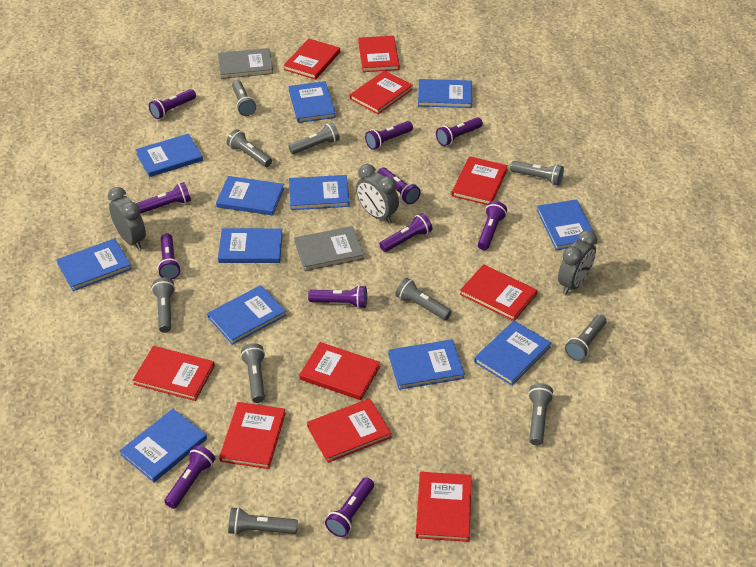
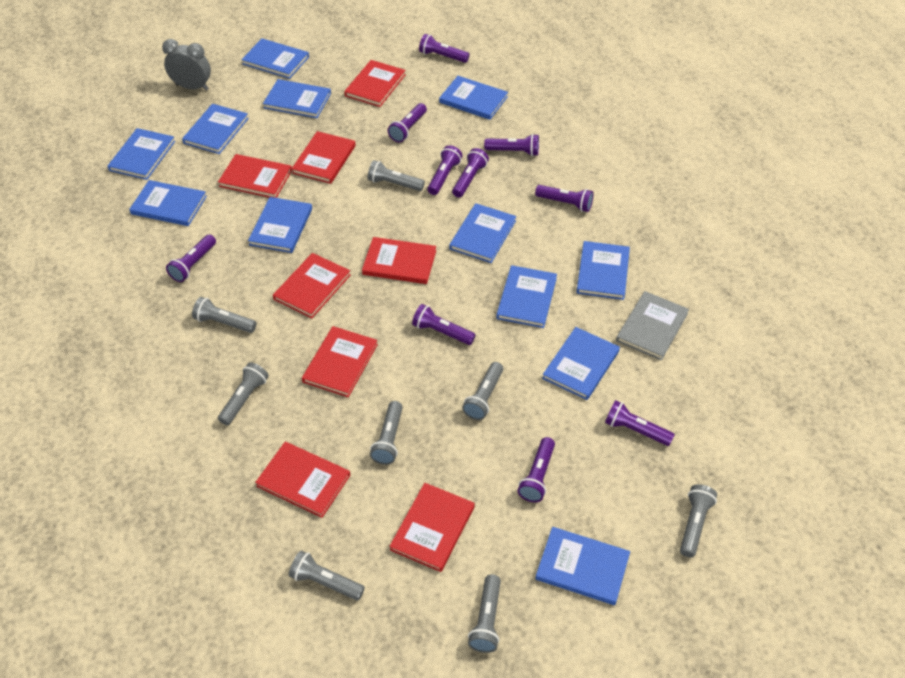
grey book: 2 -> 1
grey clock: 3 -> 1
grey flashlight: 10 -> 8
purple flashlight: 11 -> 10
red book: 10 -> 8

